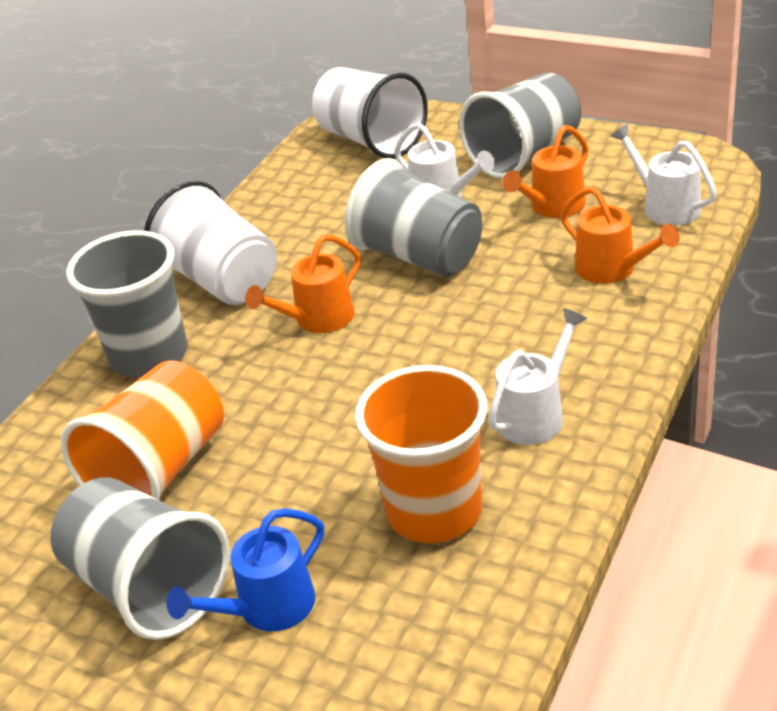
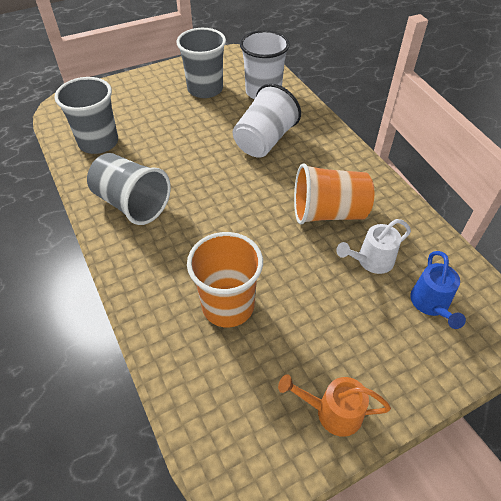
grey cup: 4 -> 3
orange watering can: 3 -> 1
white watering can: 3 -> 1

